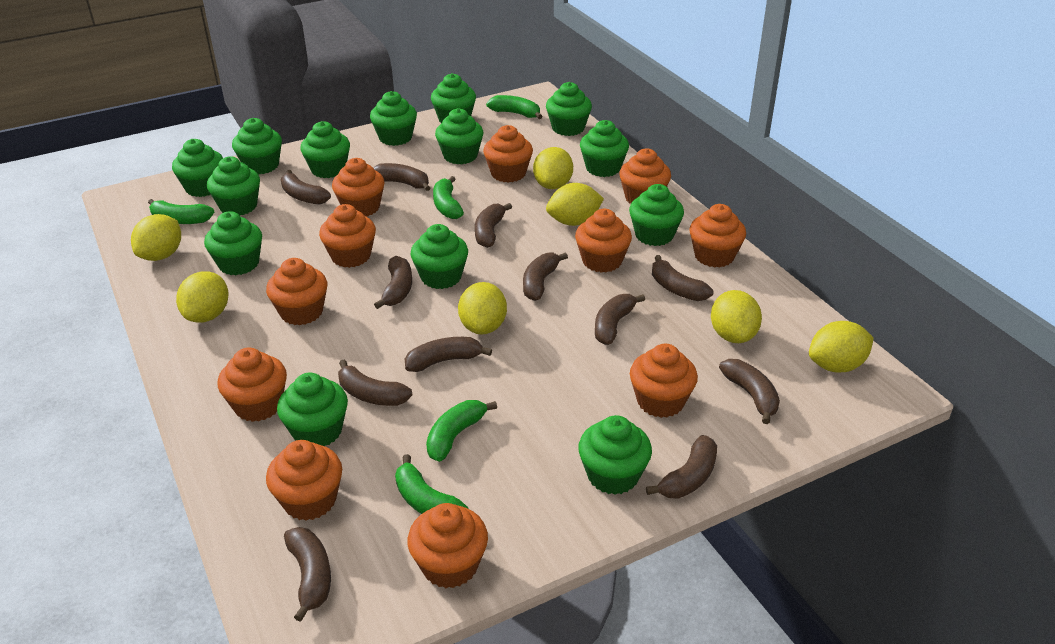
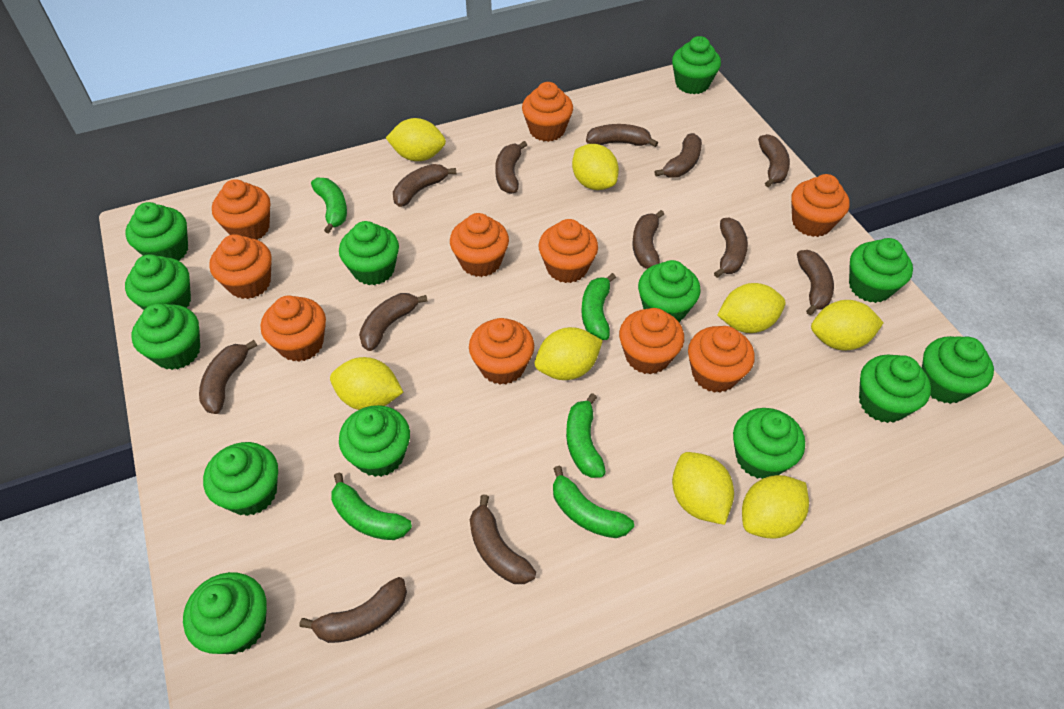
green cupcake: 14 -> 13
orange cupcake: 11 -> 10
yellow lemon: 7 -> 8

